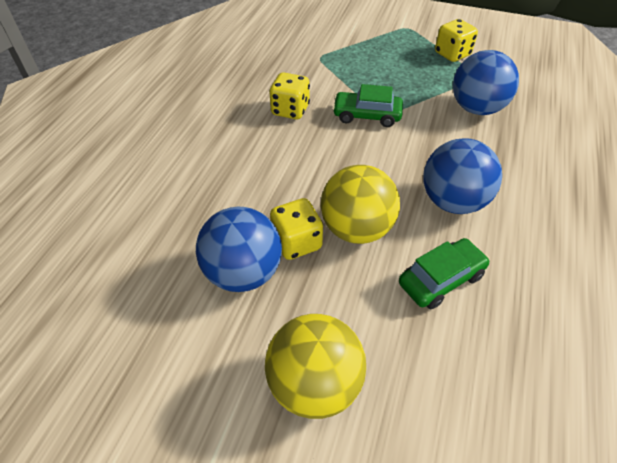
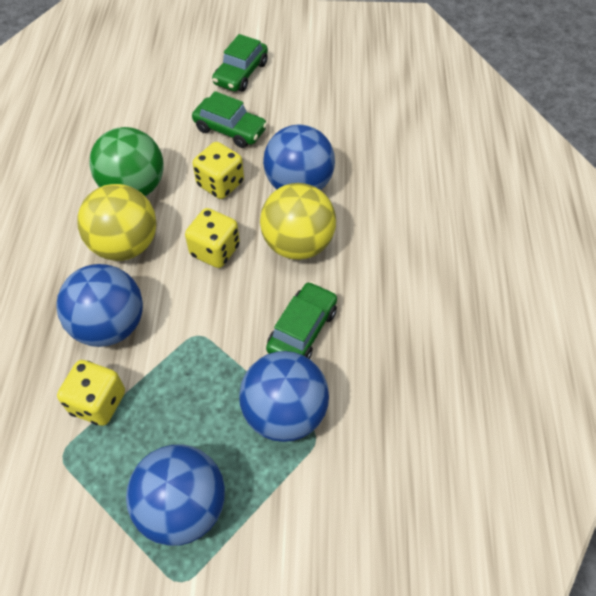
blue ball: 3 -> 4
green ball: 0 -> 1
green car: 2 -> 3

